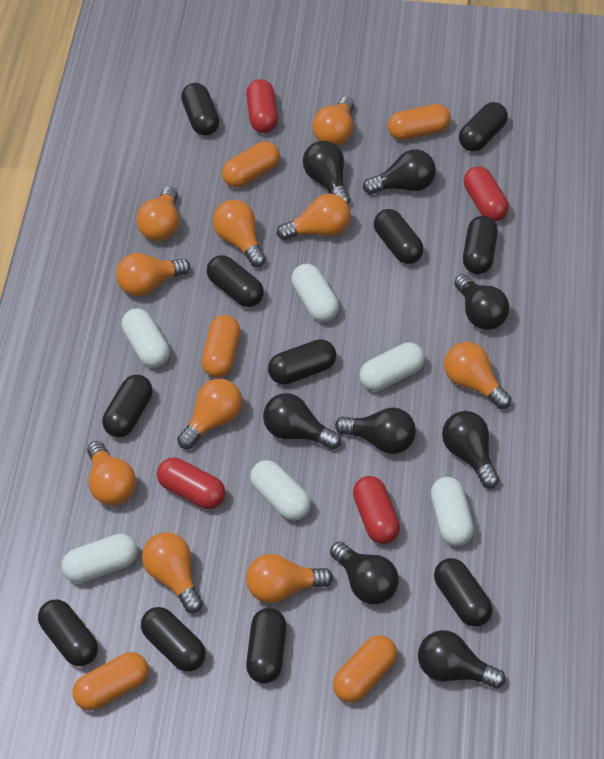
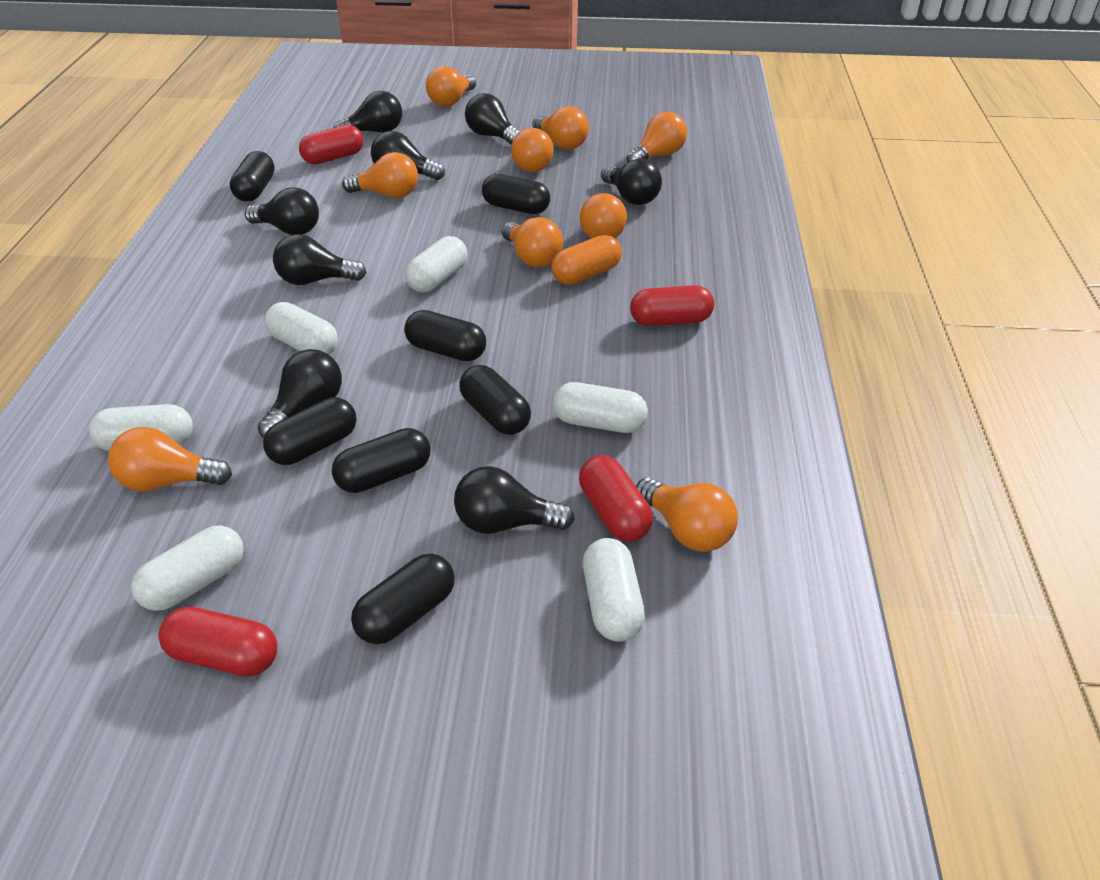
black capsule: 11 -> 7
orange capsule: 5 -> 1
orange light bulb: 10 -> 9

